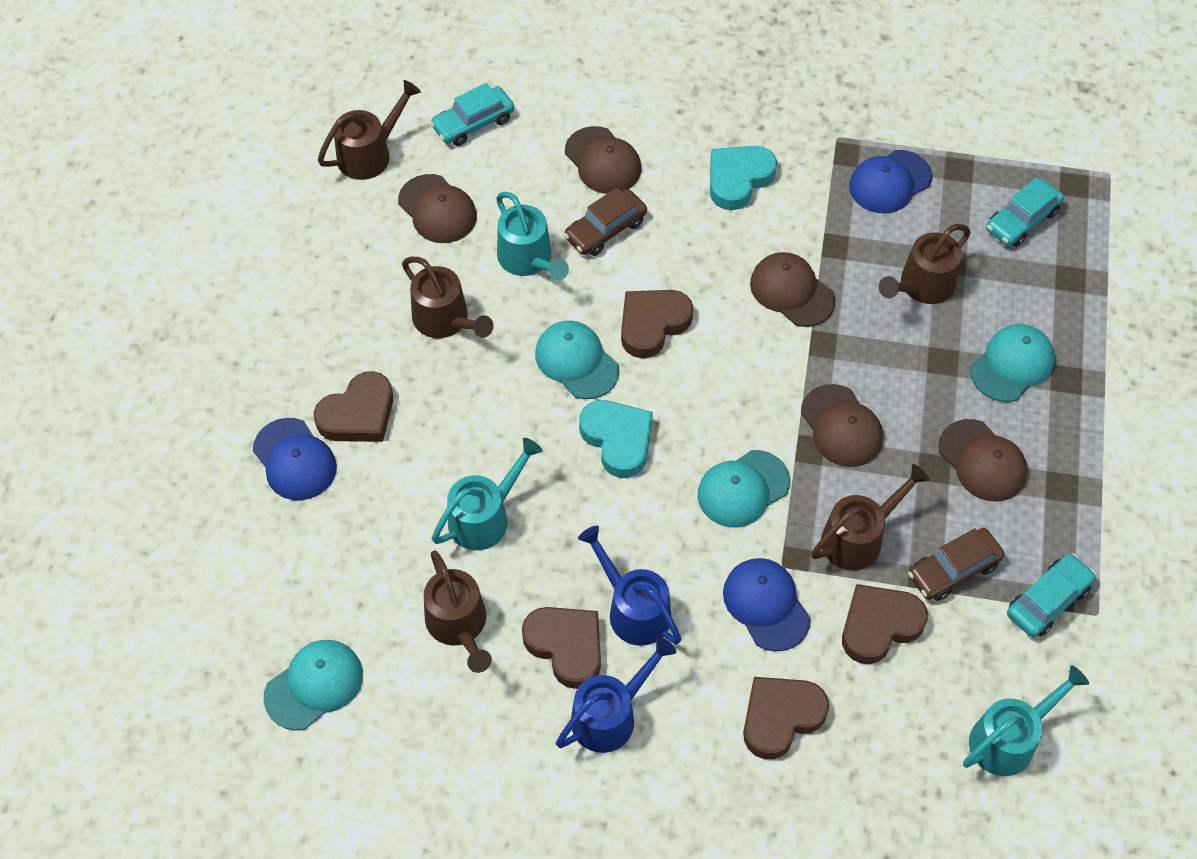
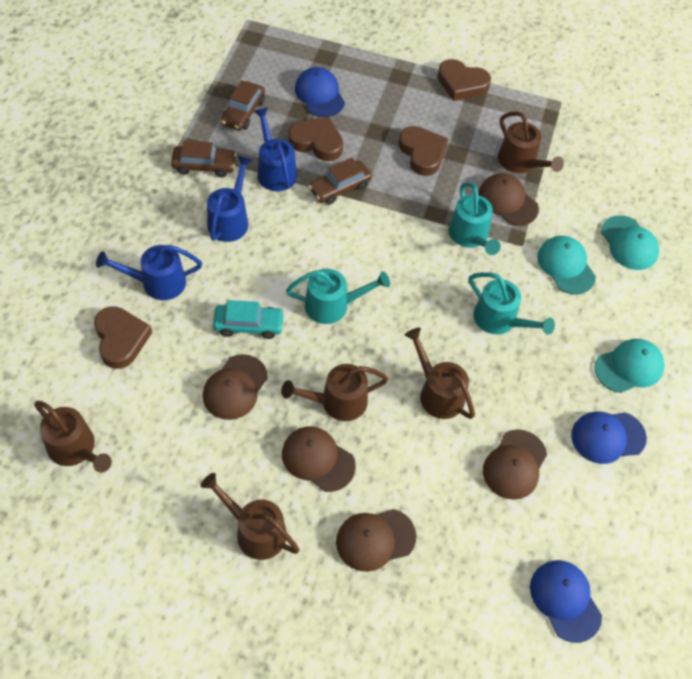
blue watering can: 2 -> 3
brown car: 2 -> 3
brown heart: 5 -> 4
turquoise cap: 4 -> 3
turquoise car: 3 -> 1
turquoise heart: 2 -> 0

